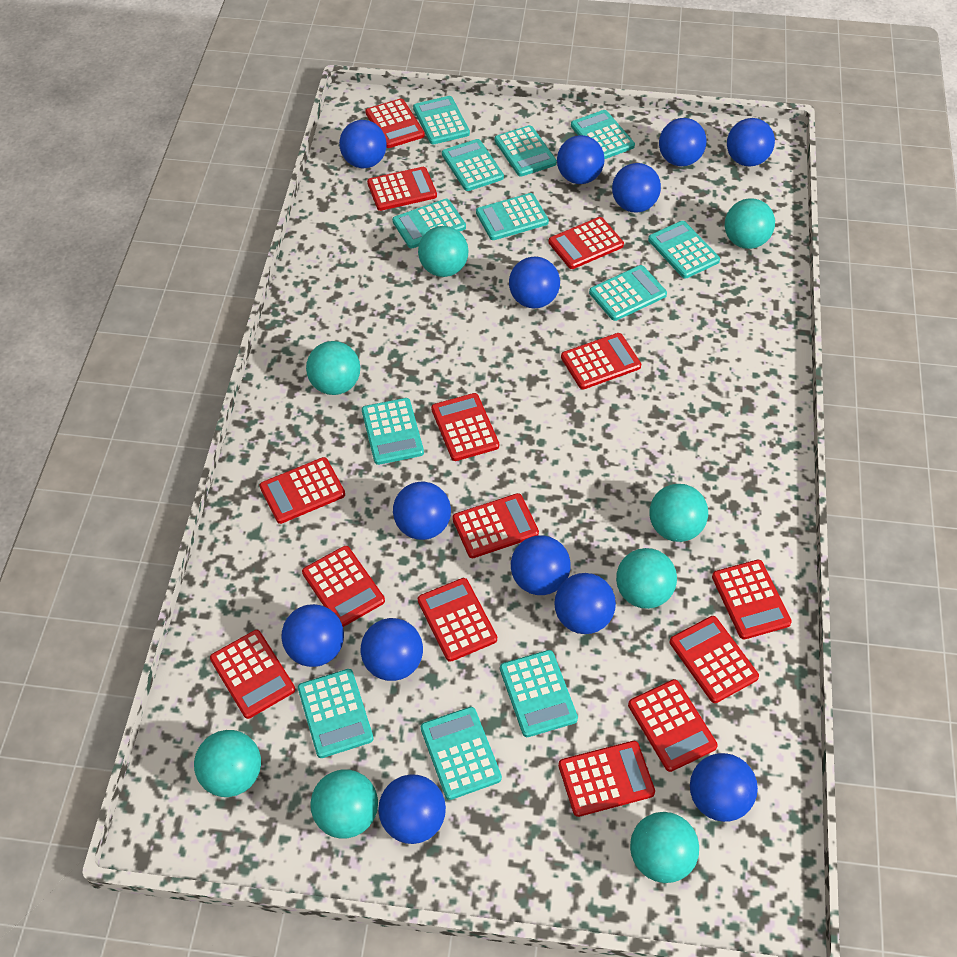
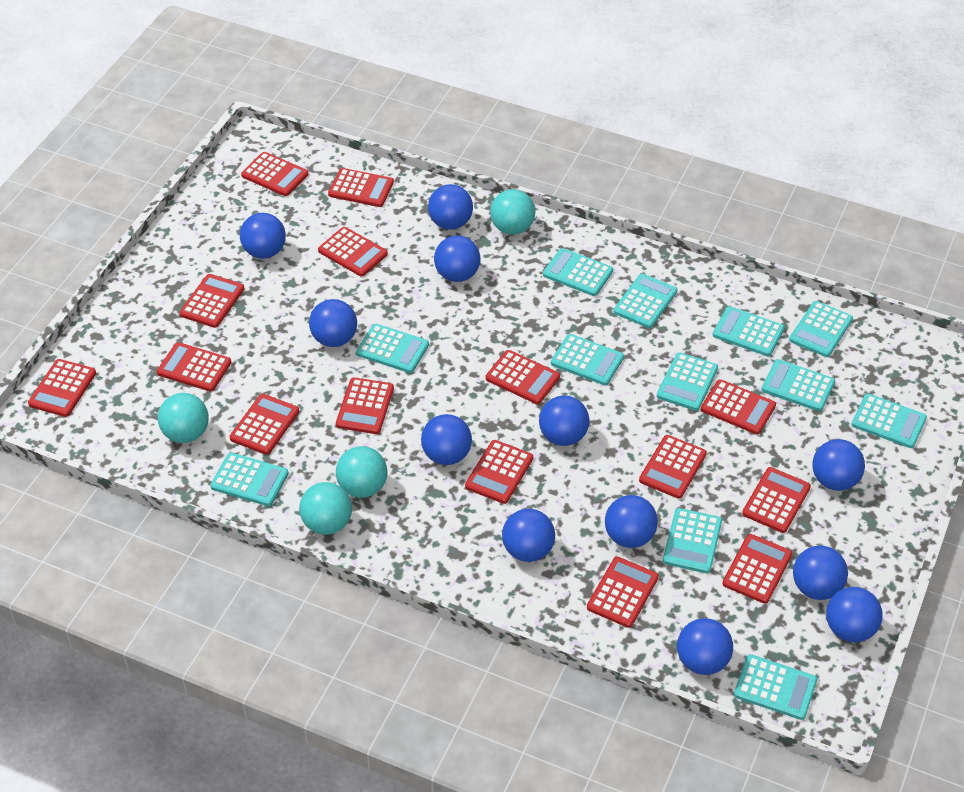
blue ball: 13 -> 12
red calculator: 14 -> 15
turquoise ball: 8 -> 4

